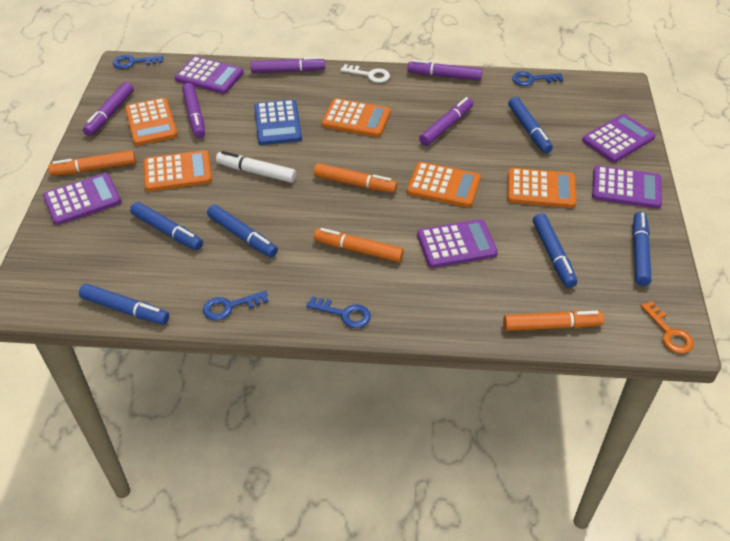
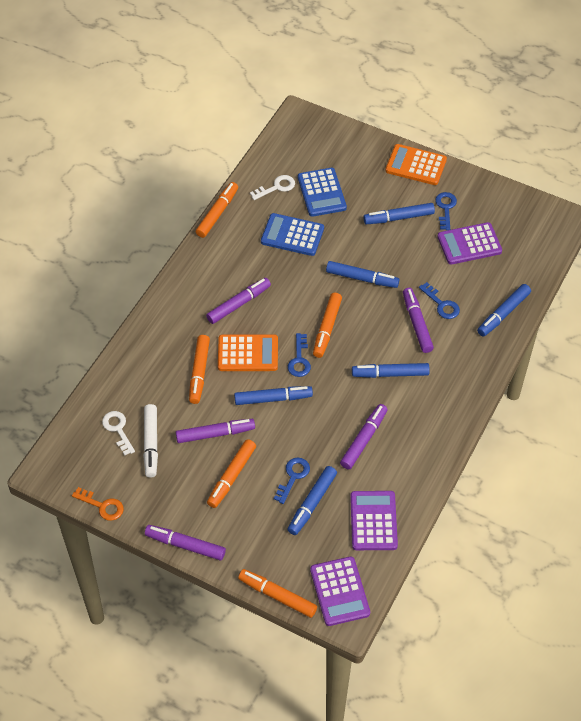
blue calculator: 1 -> 2
orange calculator: 5 -> 2
orange marker: 4 -> 5
purple calculator: 5 -> 3
white key: 1 -> 2

